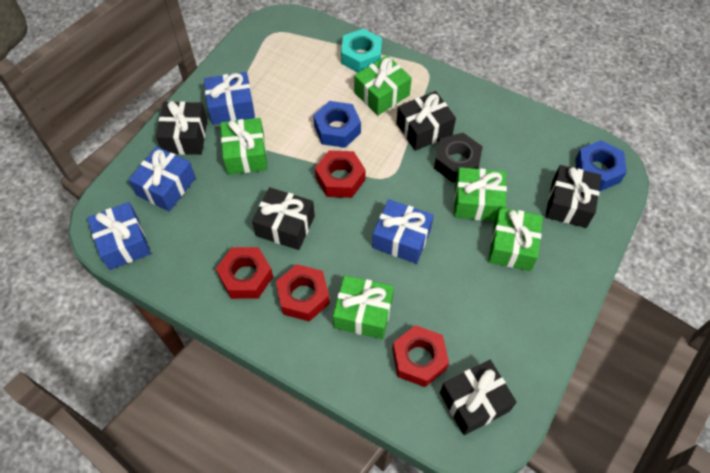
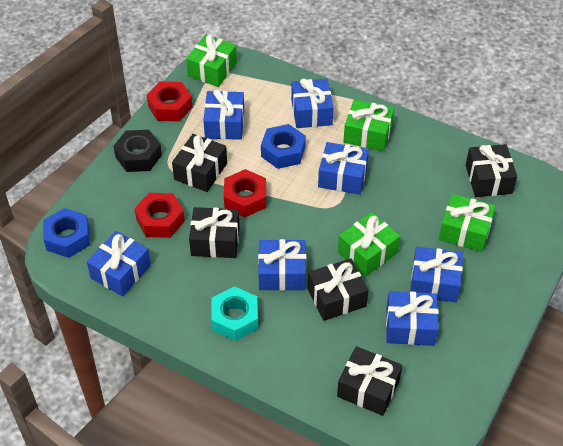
blue gift: 4 -> 7
green gift: 5 -> 4
red nut: 4 -> 3

